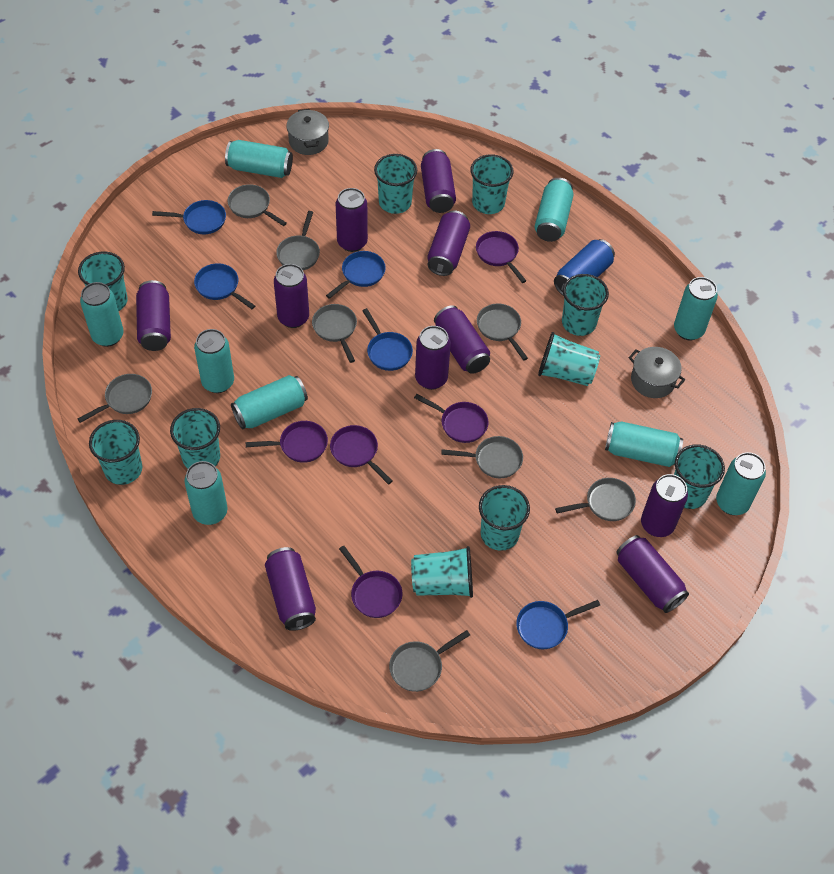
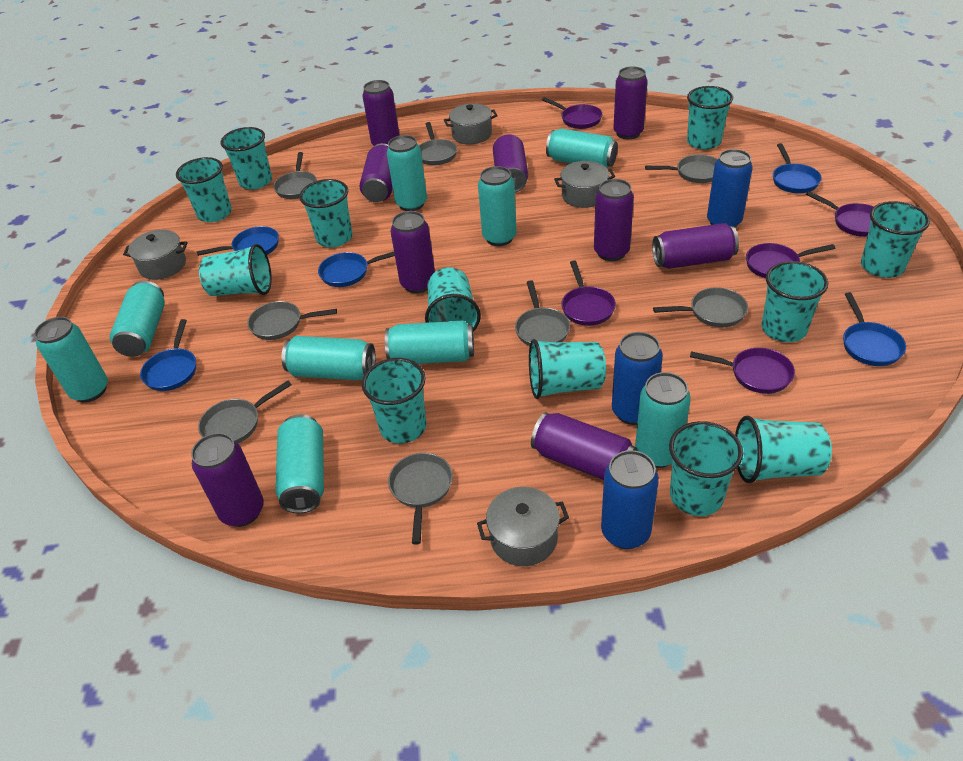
blue can: 1 -> 3
grey pot: 2 -> 4
purple can: 10 -> 9
turquoise cup: 10 -> 12

